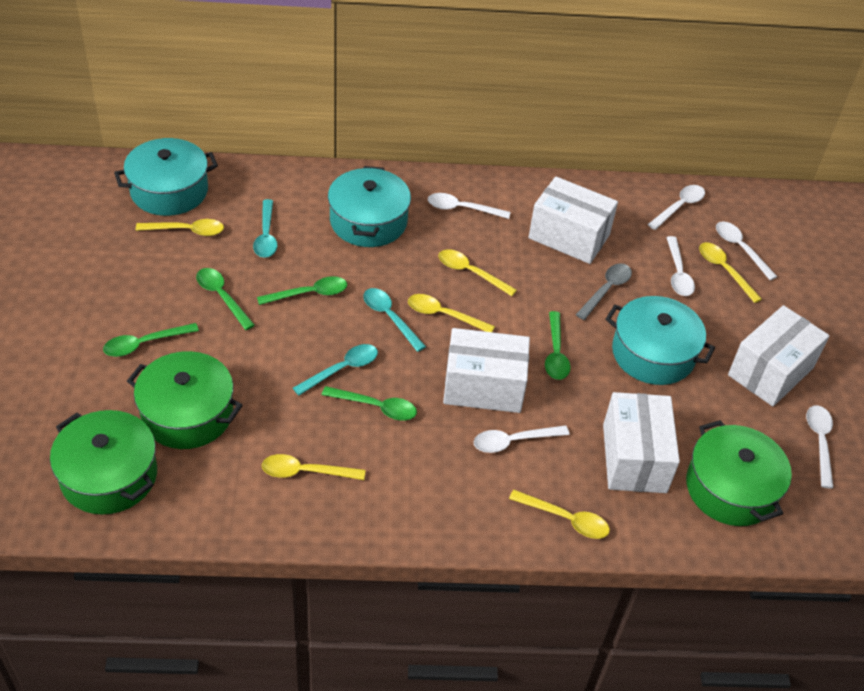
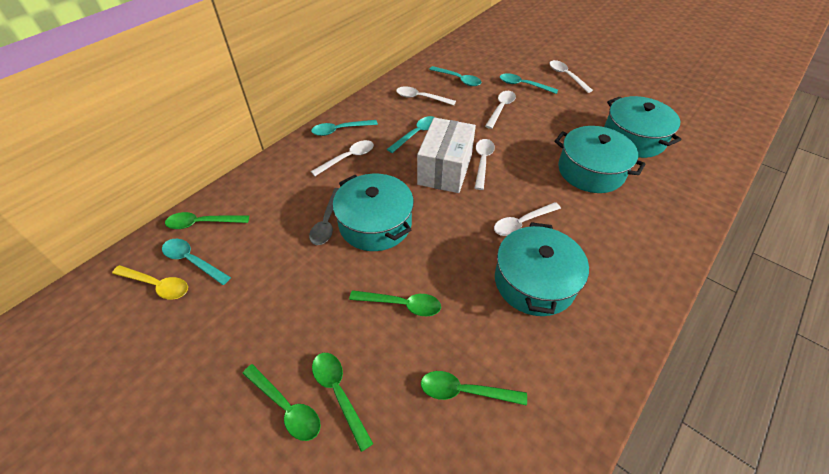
green pot: 3 -> 0
turquoise pot: 3 -> 4
turquoise spoon: 3 -> 5
white box: 4 -> 1
yellow spoon: 6 -> 1

